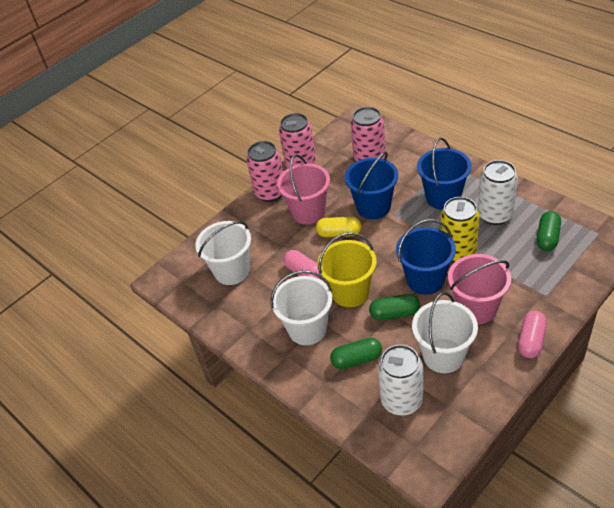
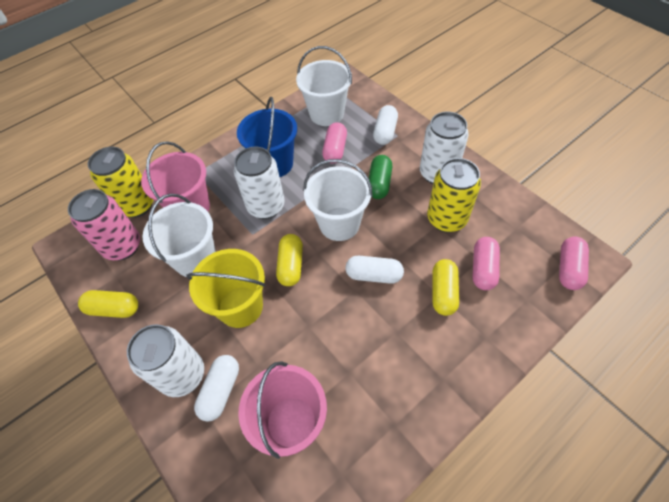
blue bucket: 3 -> 1
green capsule: 3 -> 1
pink can: 3 -> 1
pink capsule: 2 -> 3
white can: 2 -> 3
white capsule: 0 -> 3
yellow can: 1 -> 2
yellow capsule: 1 -> 3

